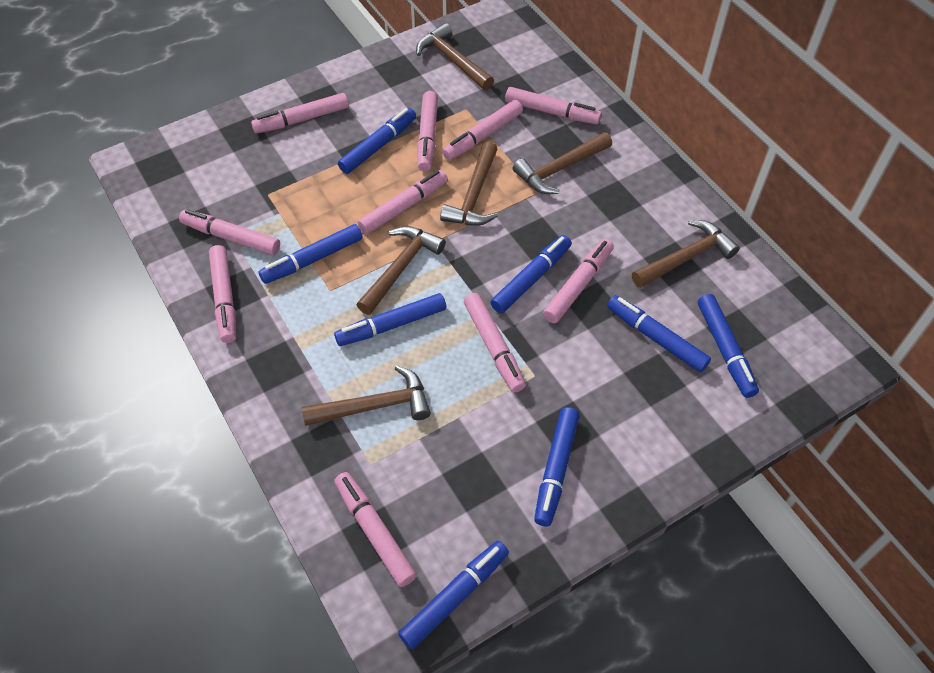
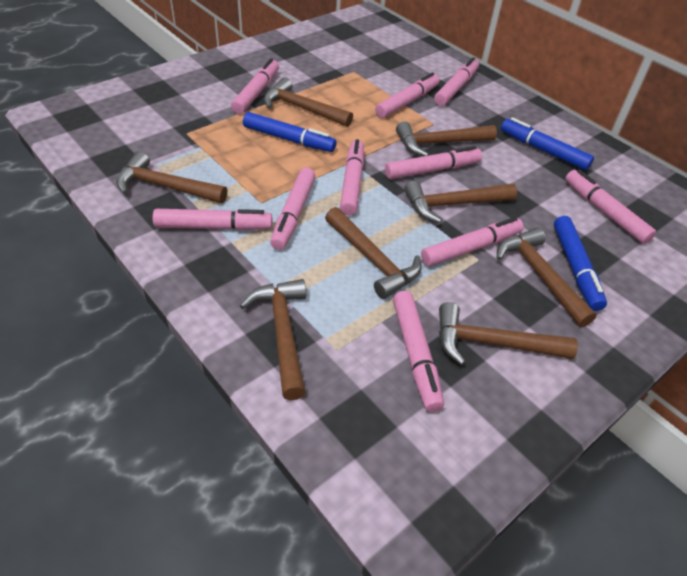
blue marker: 8 -> 3
brown hammer: 6 -> 8

